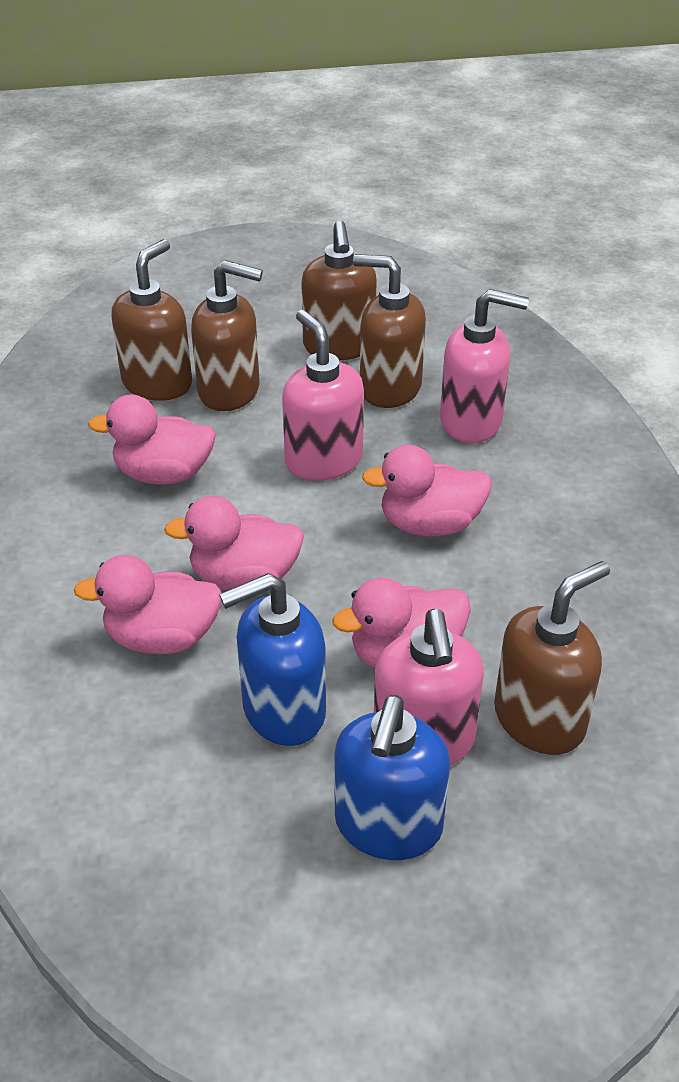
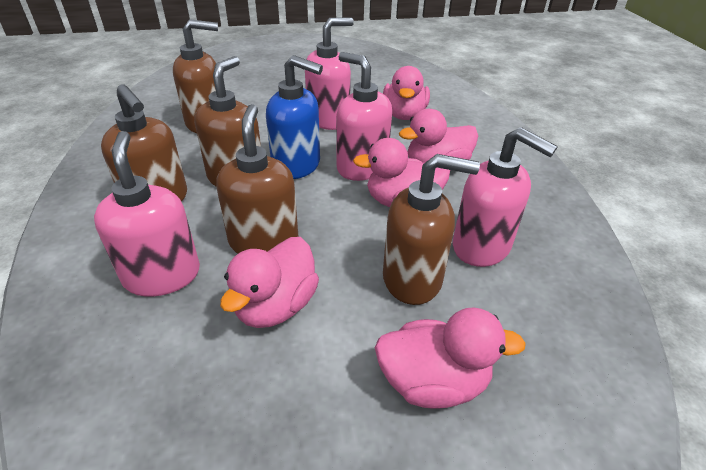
blue soap dispenser: 2 -> 1
pink soap dispenser: 3 -> 4

